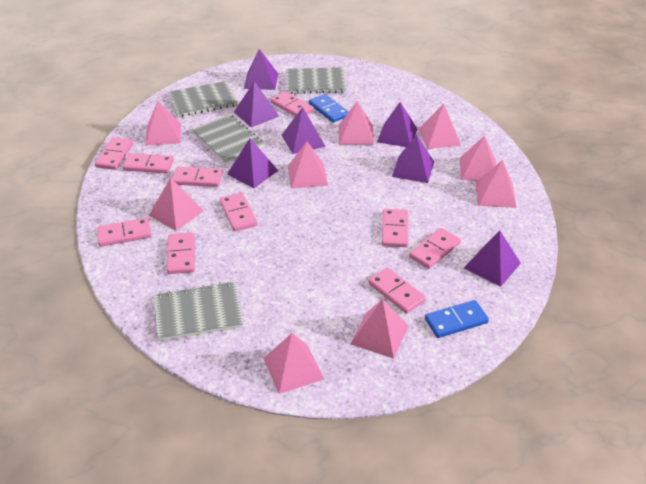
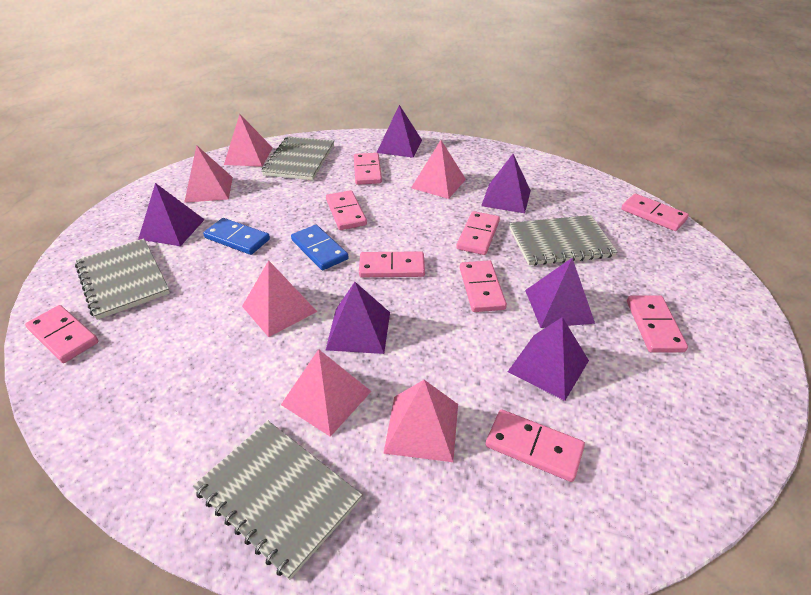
pink domino: 10 -> 9
pink pyramid: 9 -> 6
purple pyramid: 7 -> 6

